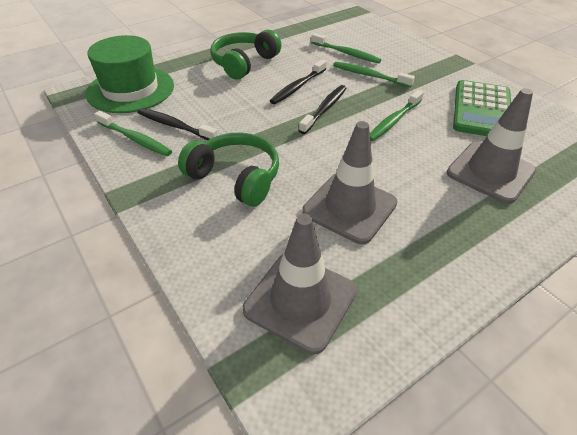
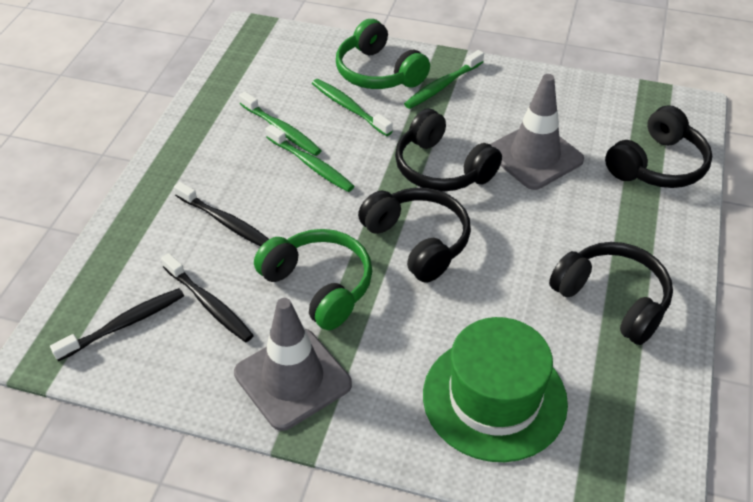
black headphones: 0 -> 4
green calculator: 1 -> 0
grey traffic cone: 3 -> 2

